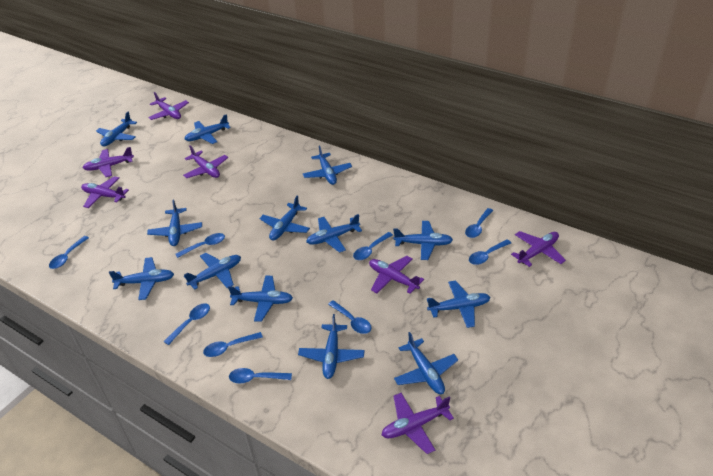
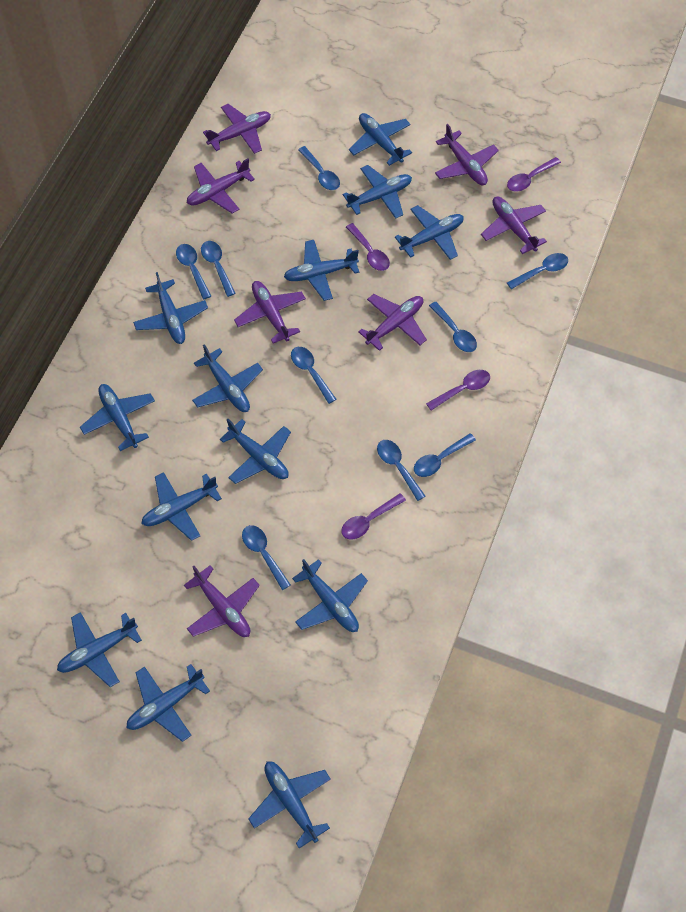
purple spoon: 0 -> 4

